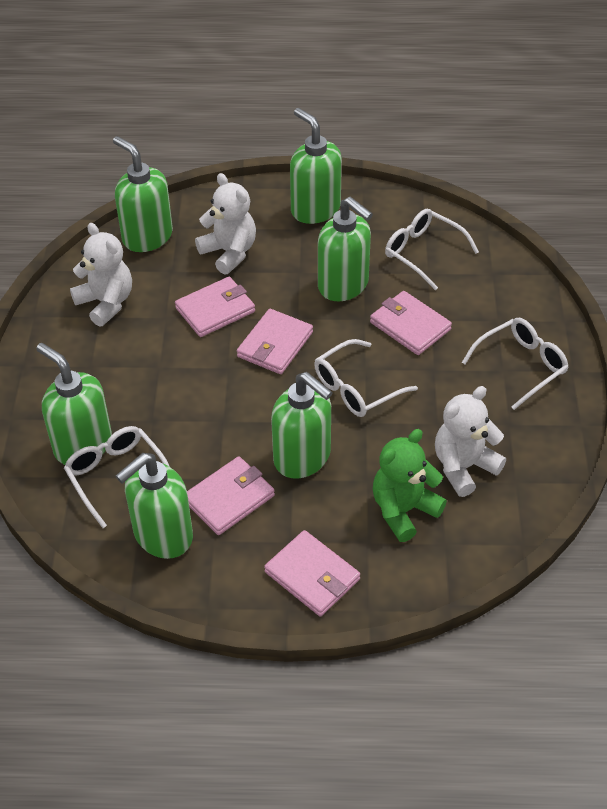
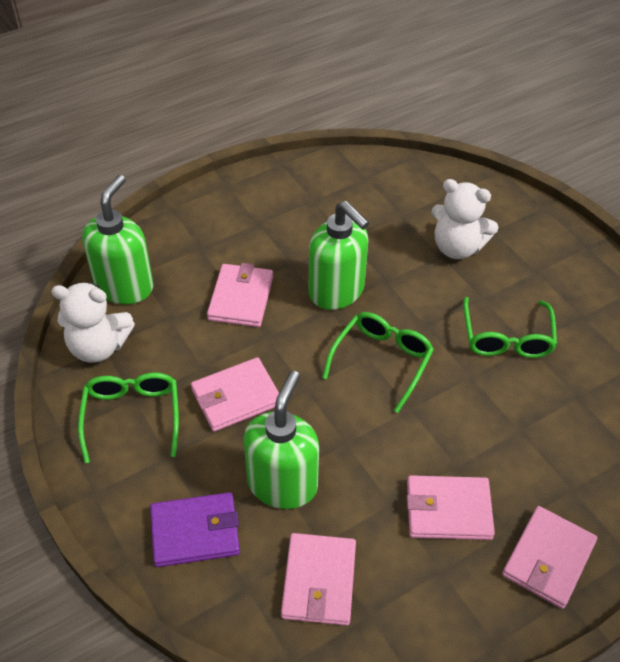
green glasses: 0 -> 3
green soap dispenser: 6 -> 3
green teddy bear: 1 -> 0
purple wallet: 0 -> 1
white glasses: 4 -> 0
white teddy bear: 3 -> 2

